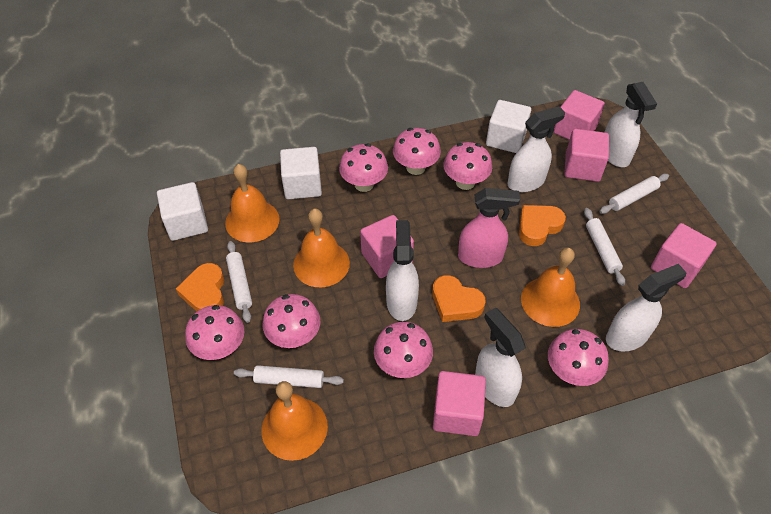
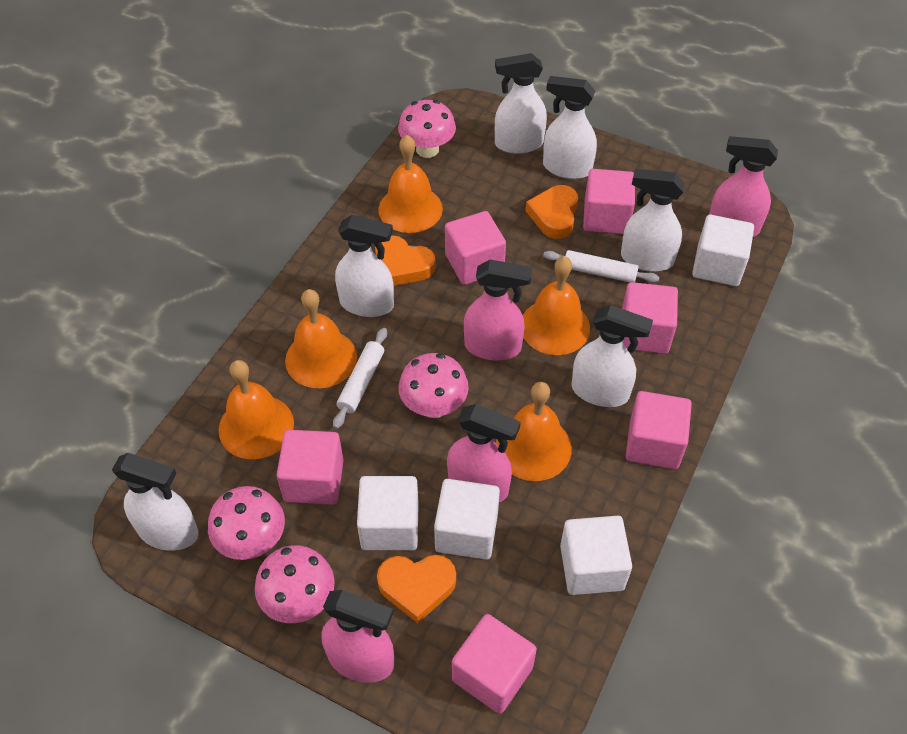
orange bell: 4 -> 5
pink cube: 5 -> 6
pink mushroom: 7 -> 4
pink spray bottle: 1 -> 4
white cube: 3 -> 4
white rolling pin: 4 -> 2
white spray bottle: 5 -> 6

